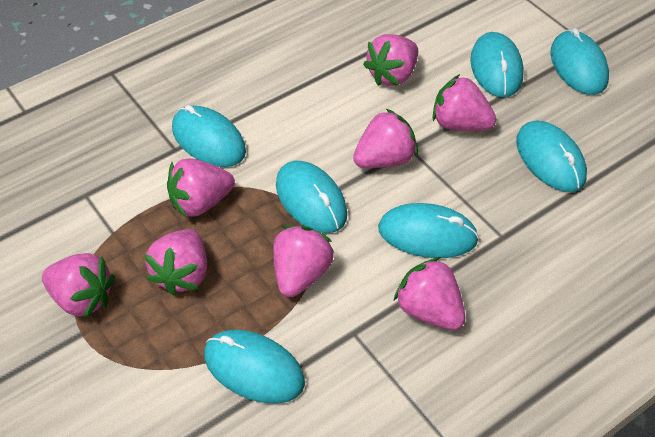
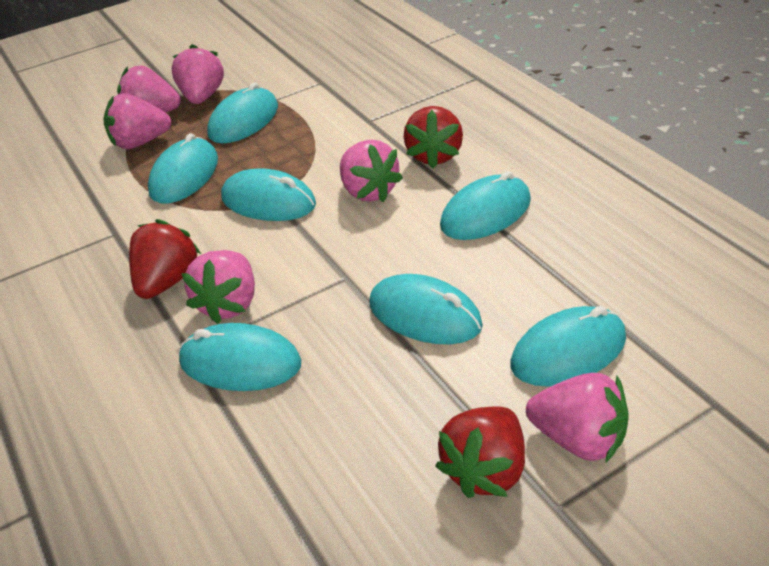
pink strawberry: 8 -> 6
red strawberry: 0 -> 3

